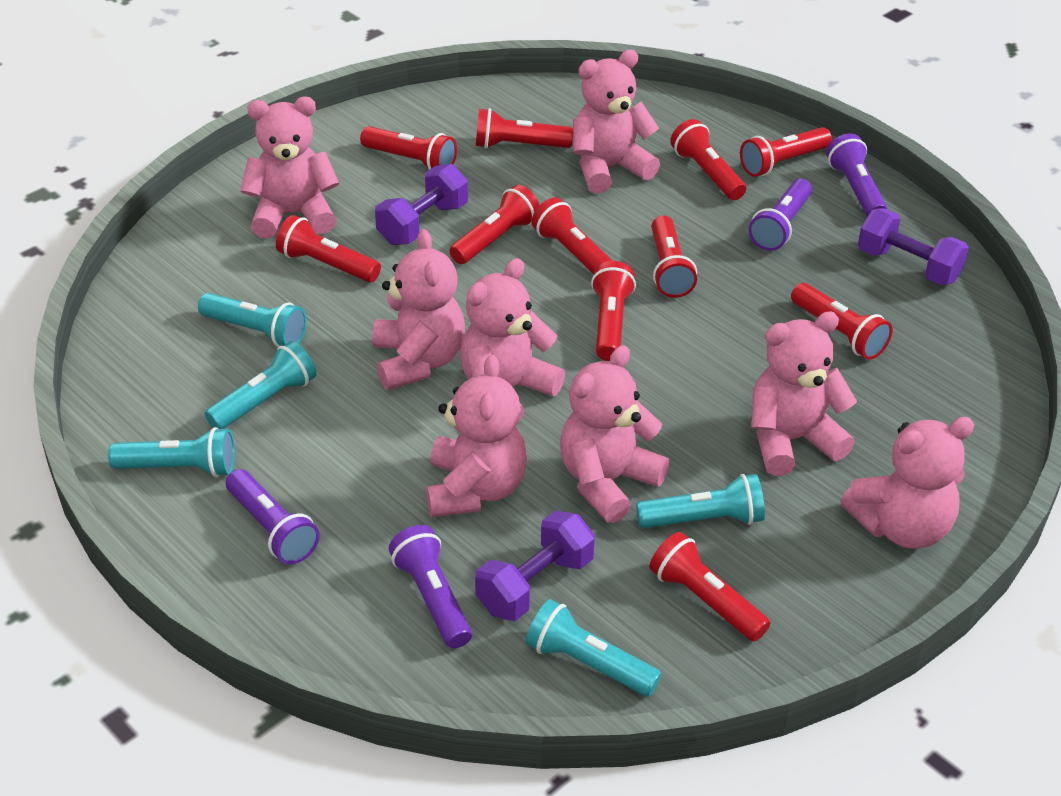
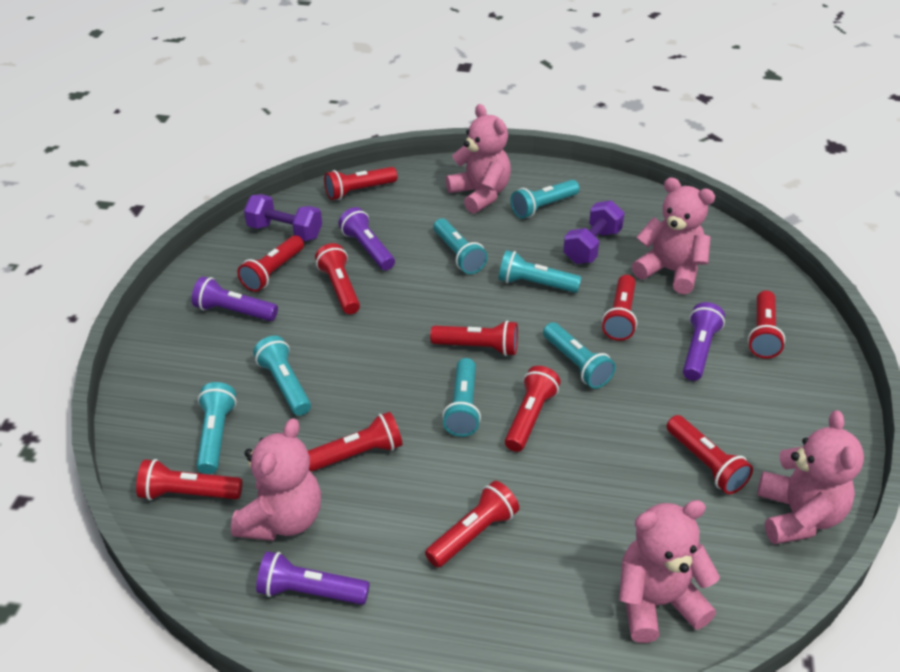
pink teddy bear: 8 -> 5
purple dumbbell: 3 -> 2
turquoise flashlight: 5 -> 7

